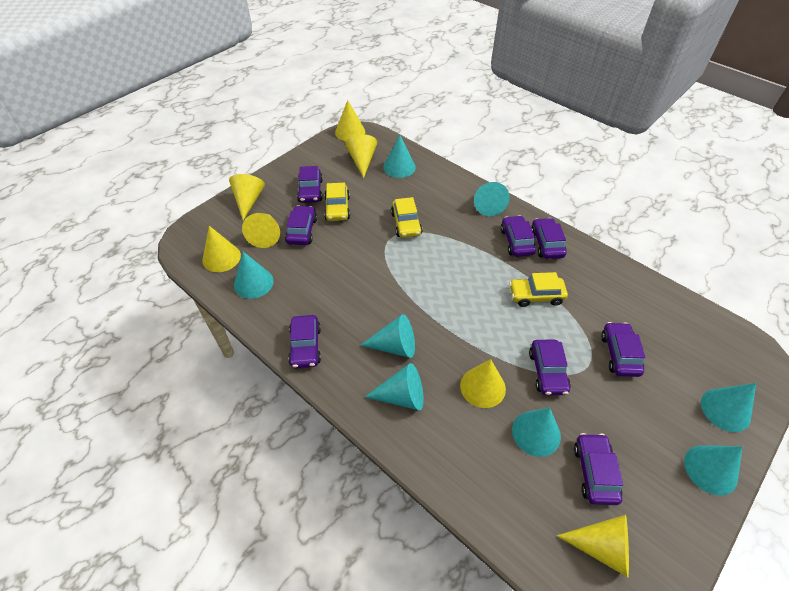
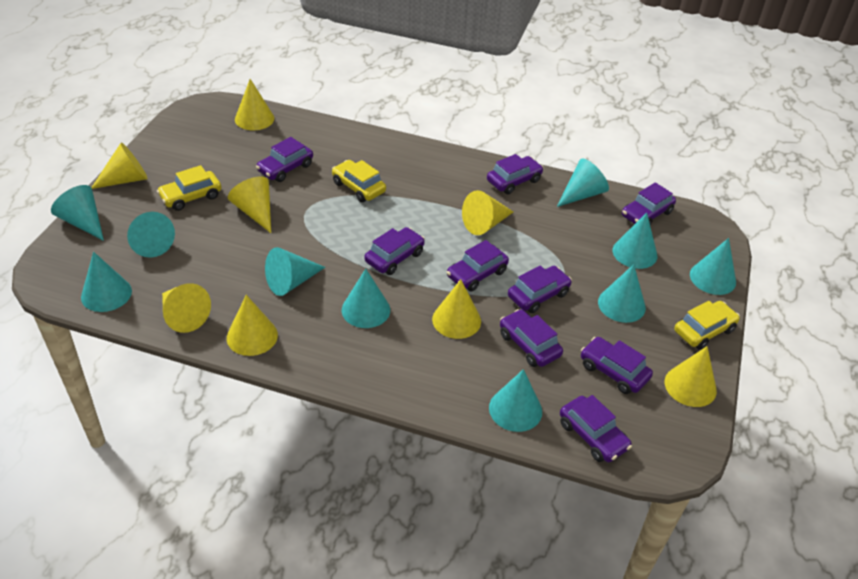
purple car: 8 -> 9
turquoise cone: 8 -> 10
yellow cone: 7 -> 8

